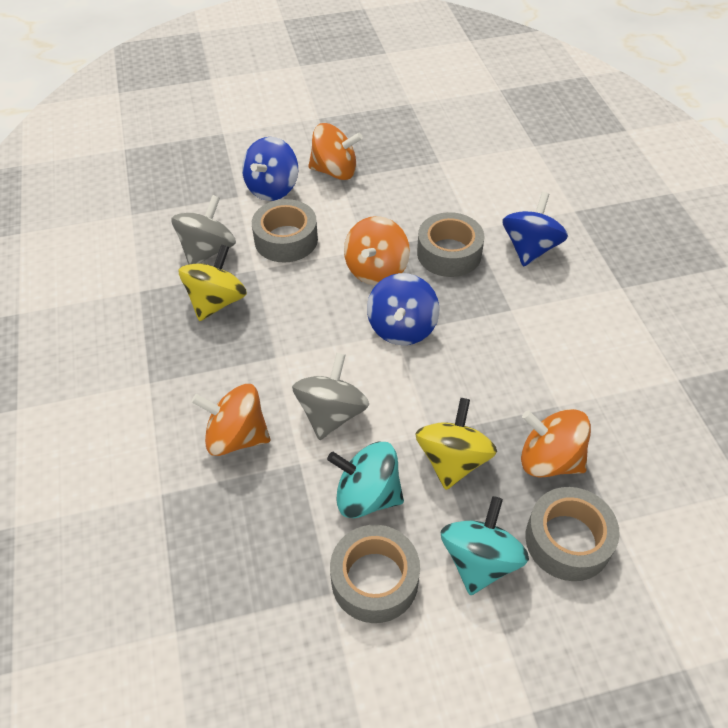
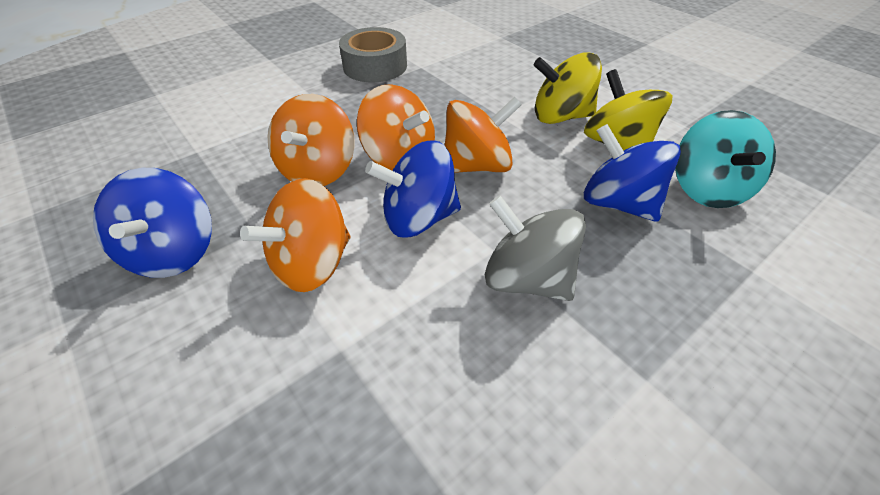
grey spinning top: 2 -> 1
grey tape: 4 -> 1
turquoise spinning top: 2 -> 1

